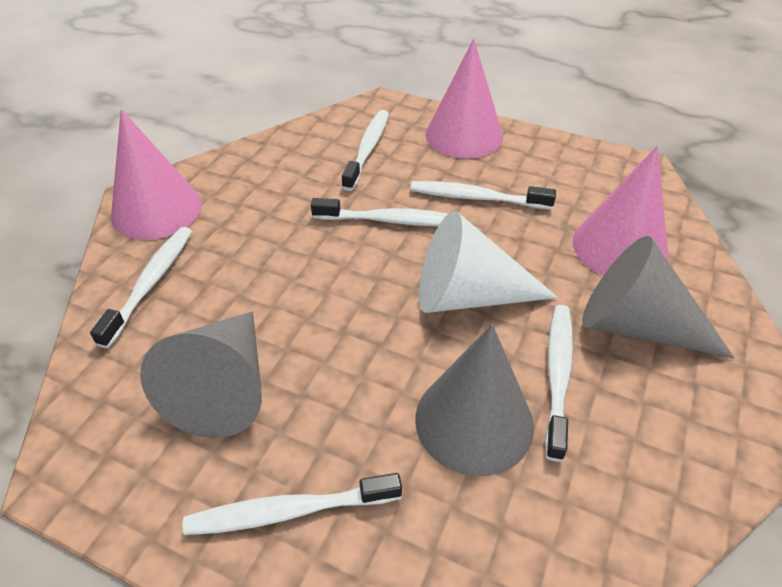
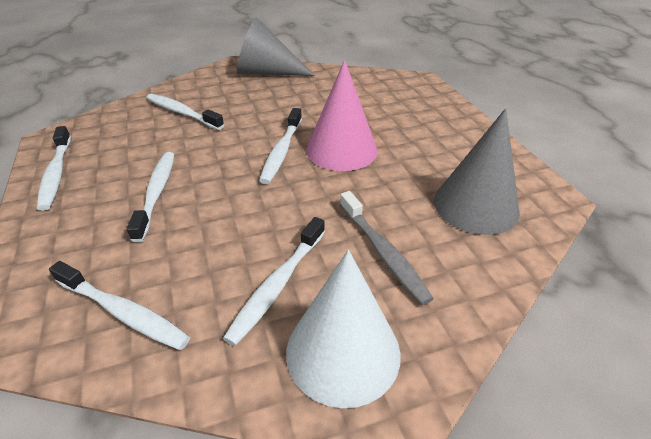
grey cone: 3 -> 2
grey toothbrush: 0 -> 1
pink cone: 3 -> 1

